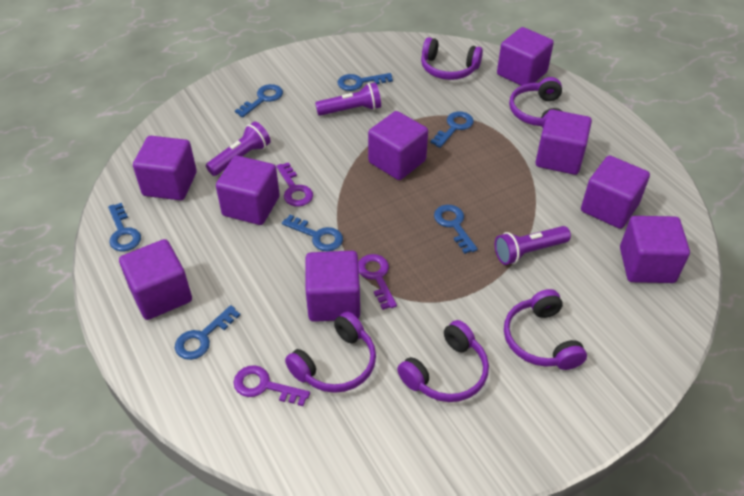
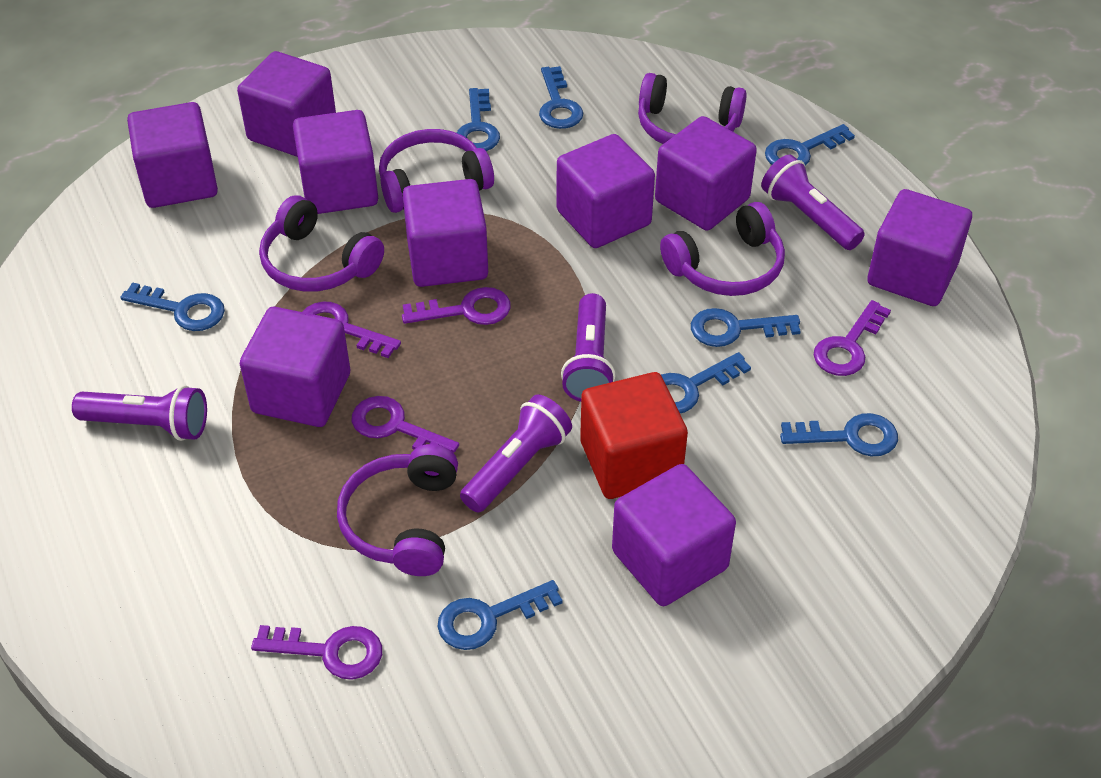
blue key: 7 -> 8
purple flashlight: 3 -> 4
purple key: 3 -> 5
red cube: 0 -> 1

